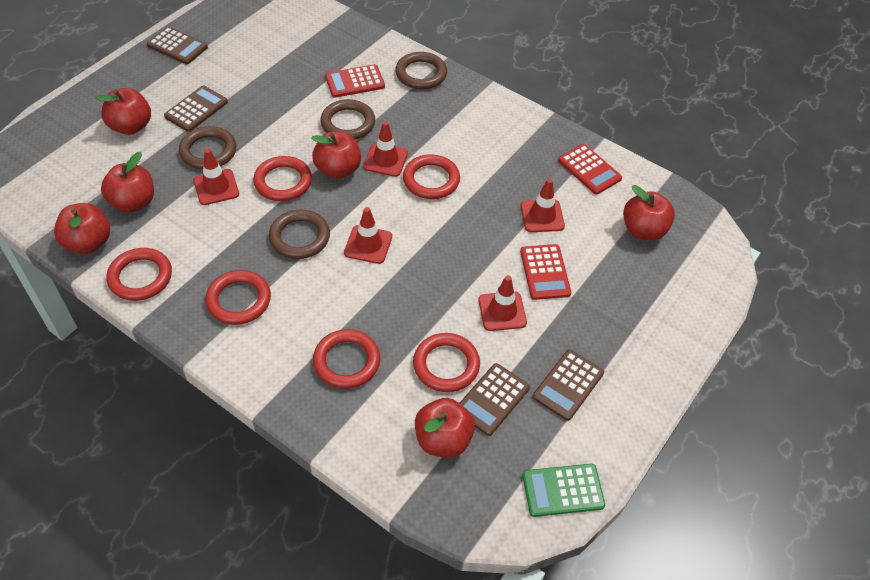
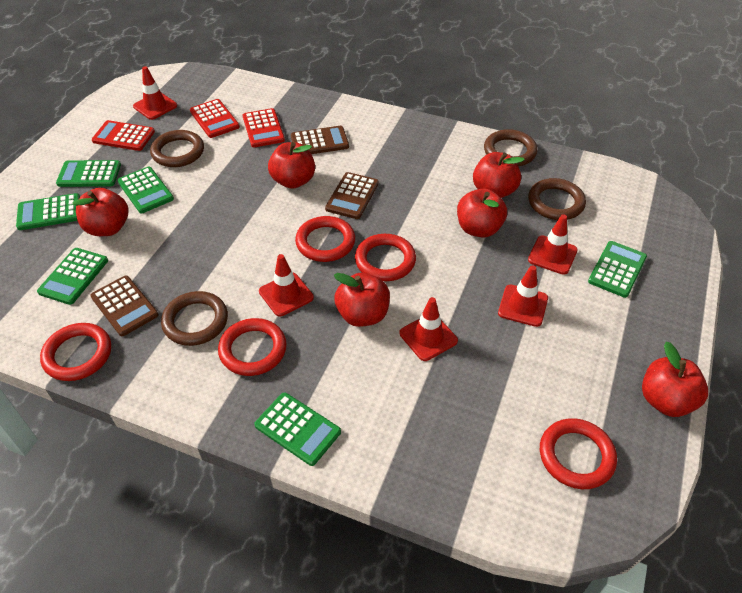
brown calculator: 4 -> 3
green calculator: 1 -> 6
red ring: 6 -> 5

